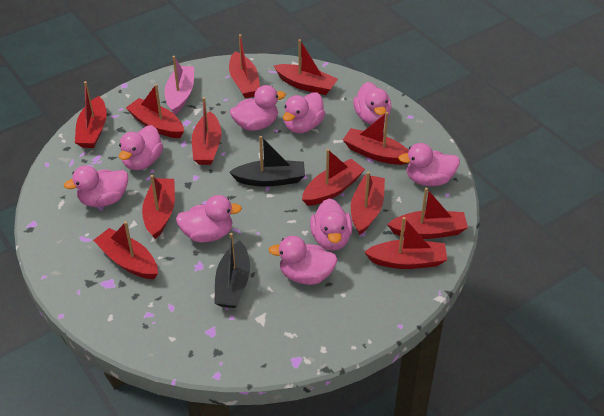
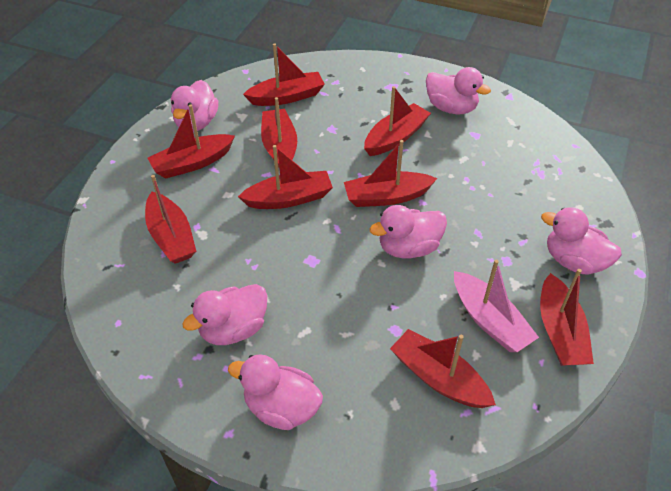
black boat: 2 -> 0
pink duck: 9 -> 6
red boat: 12 -> 9

